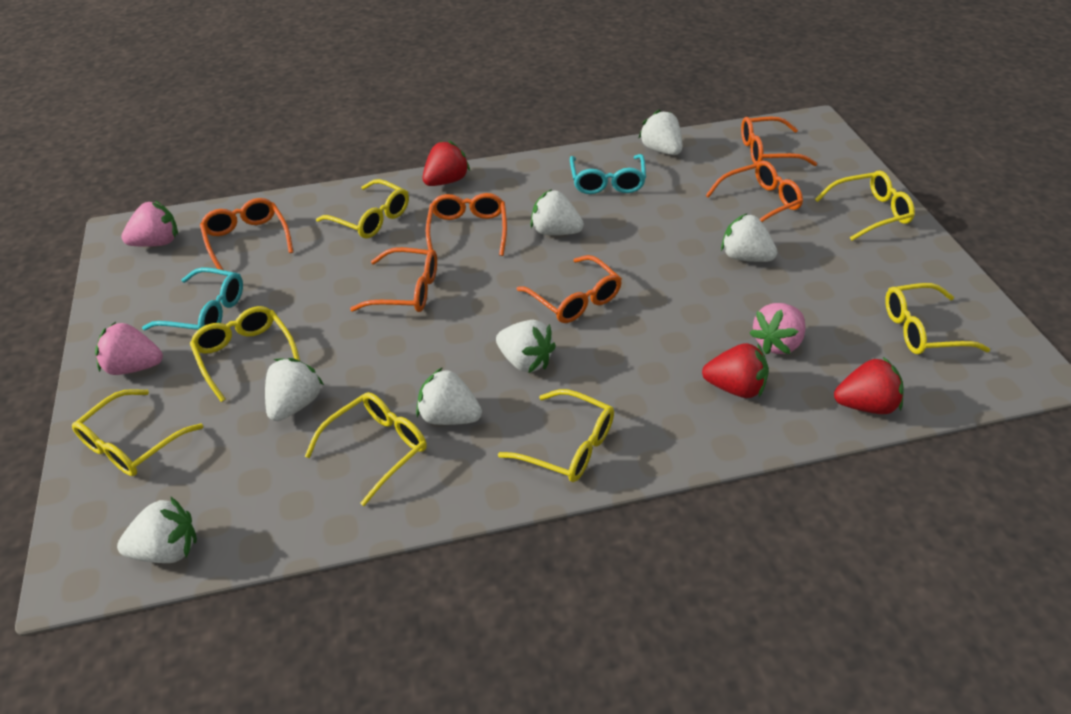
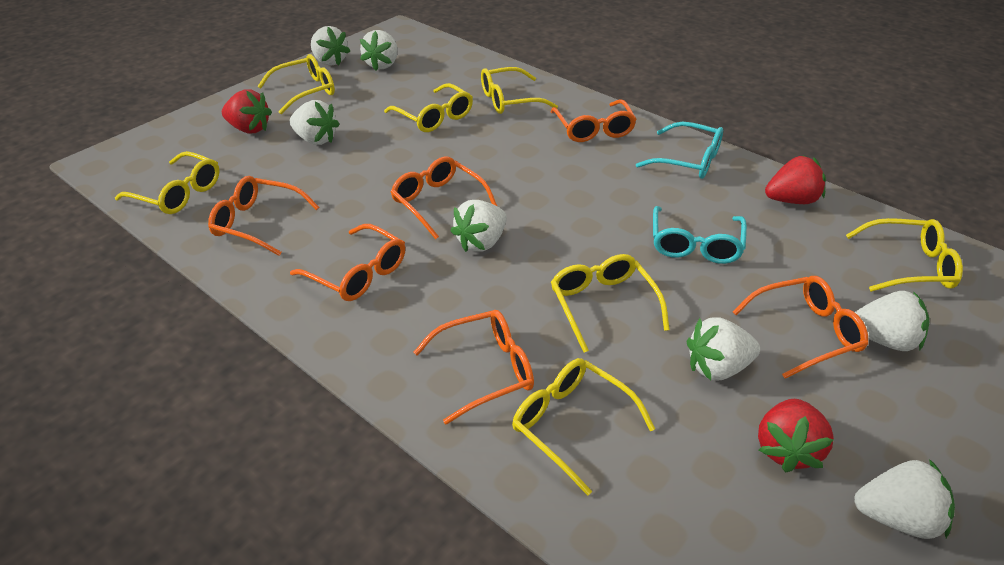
pink strawberry: 3 -> 0

